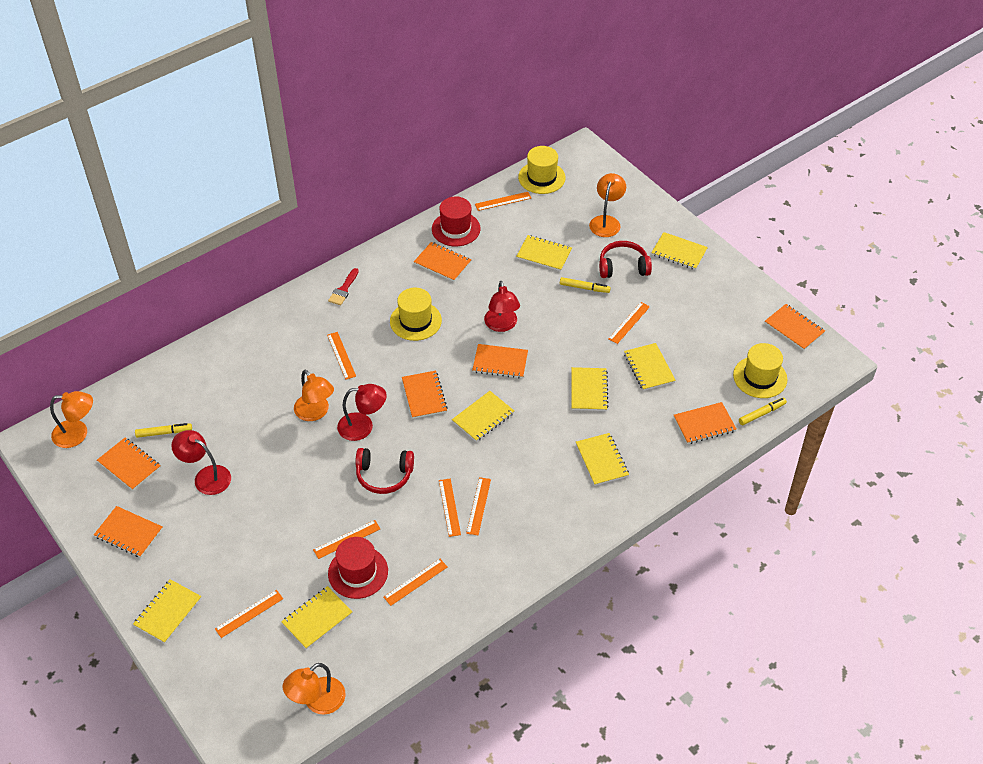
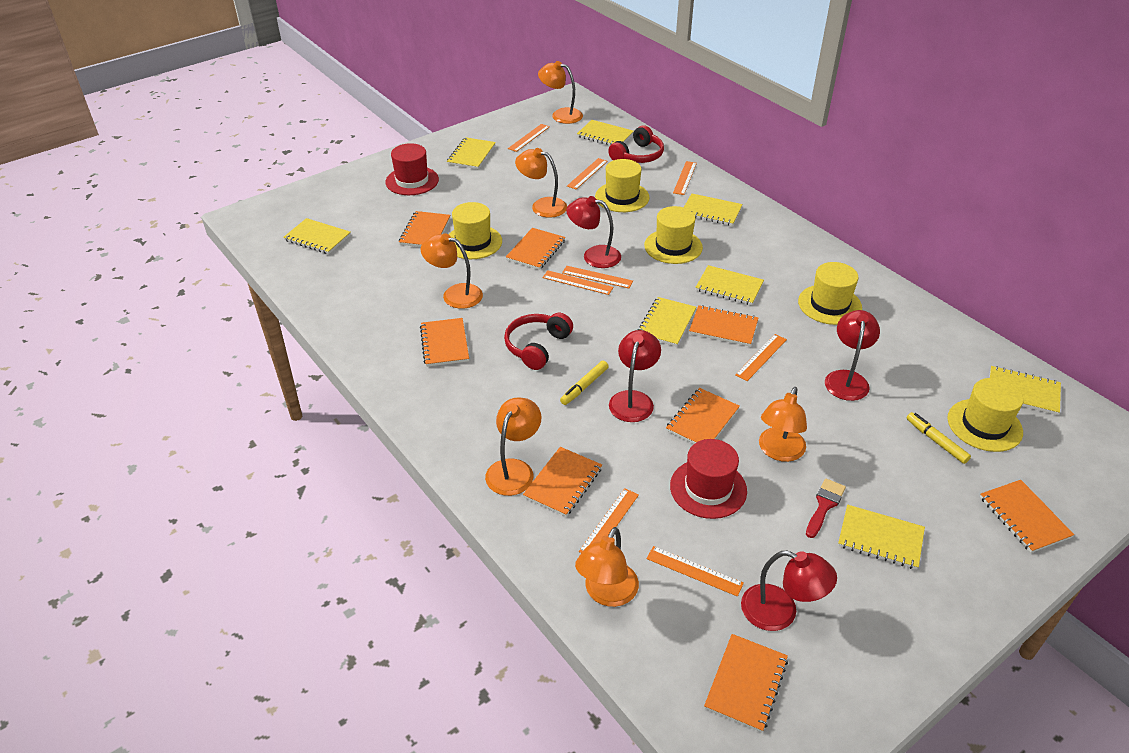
orange lamp: 4 -> 6
orange notebook: 7 -> 8
red lamp: 3 -> 4
yellow hat: 3 -> 5
yellow marker: 3 -> 2

